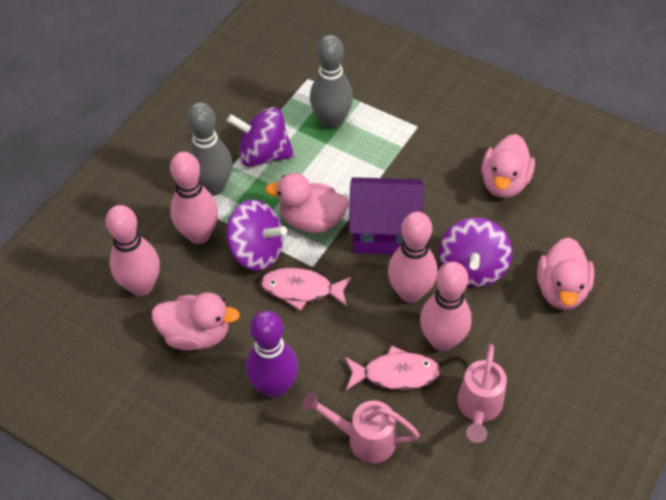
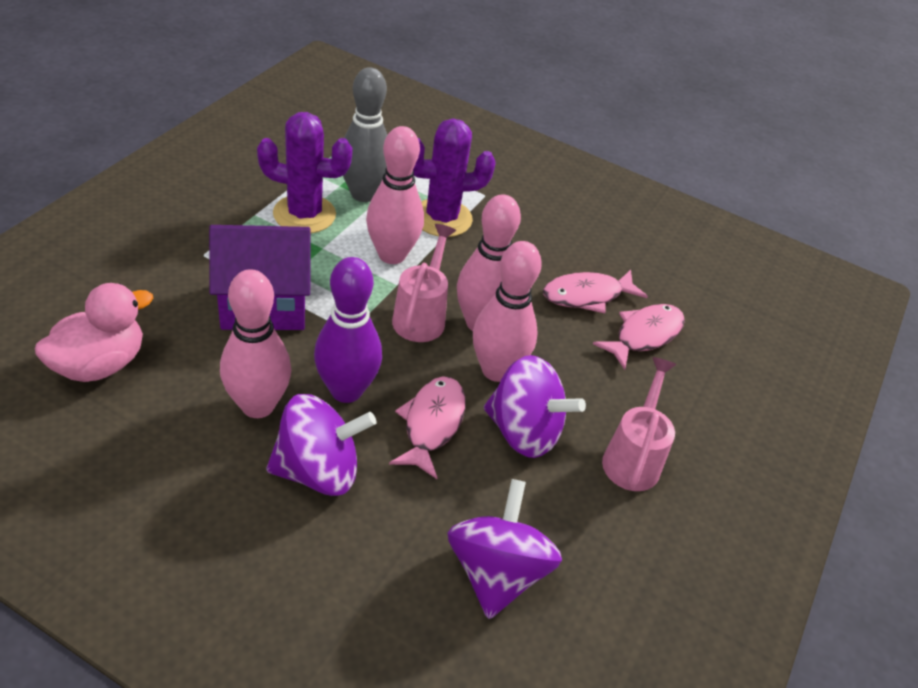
grey bowling pin: 2 -> 1
pink duck: 4 -> 1
pink fish: 2 -> 3
purple cactus: 0 -> 2

